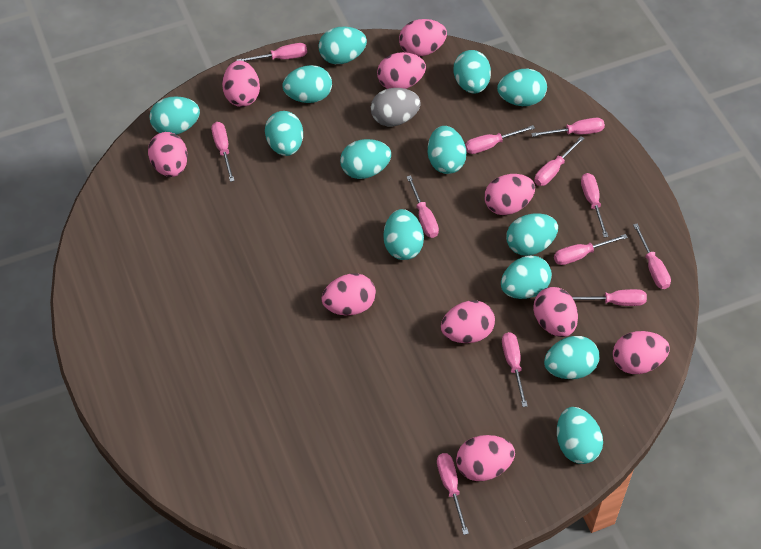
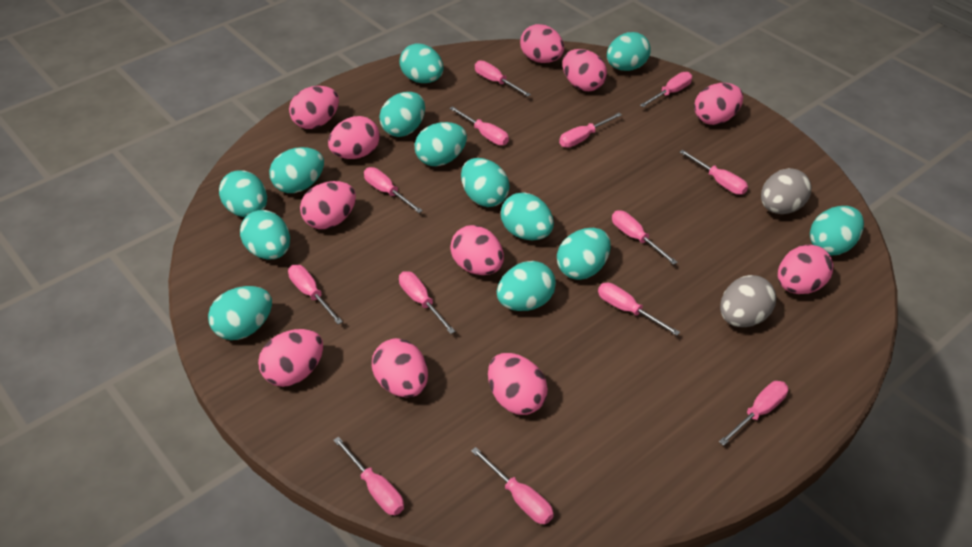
grey egg: 1 -> 2
pink egg: 10 -> 11
pink screwdriver: 12 -> 13

